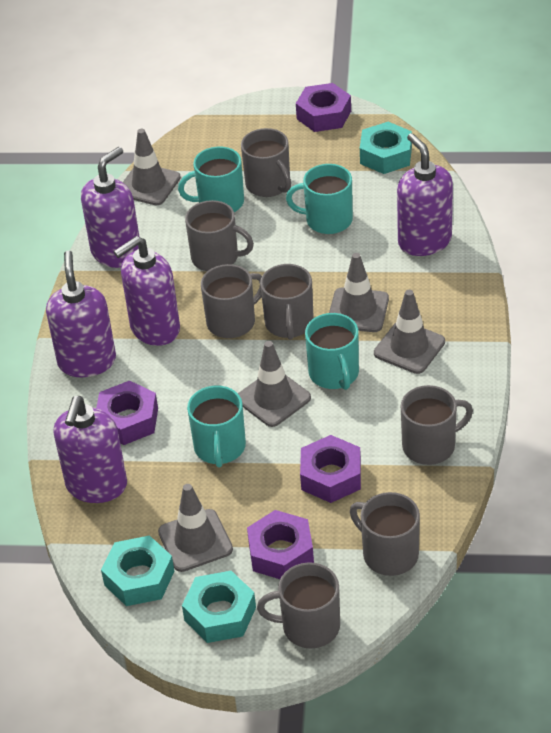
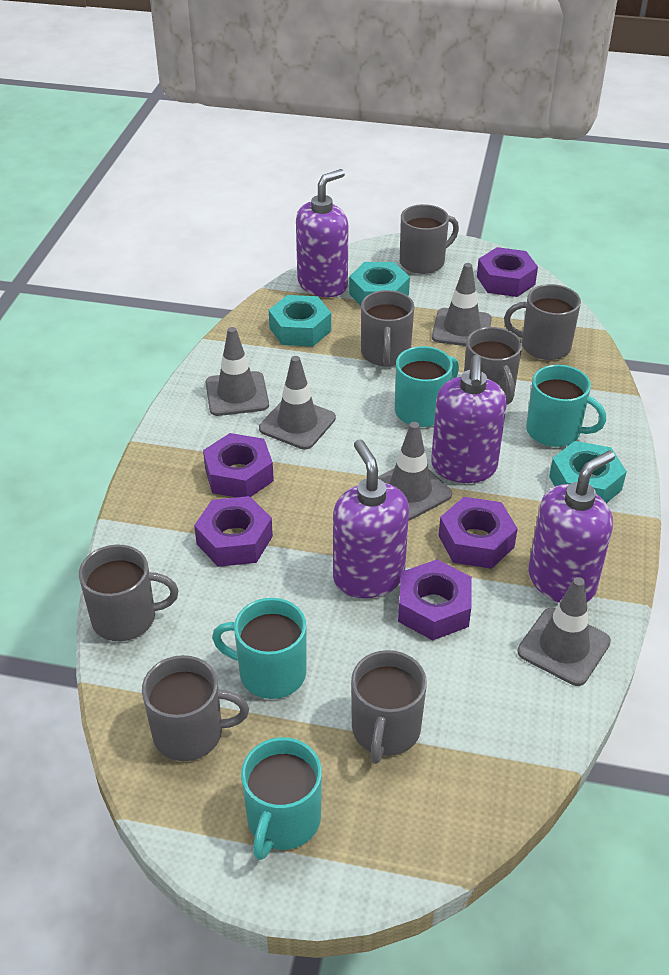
purple nut: 4 -> 5
purple soap dispenser: 5 -> 4

